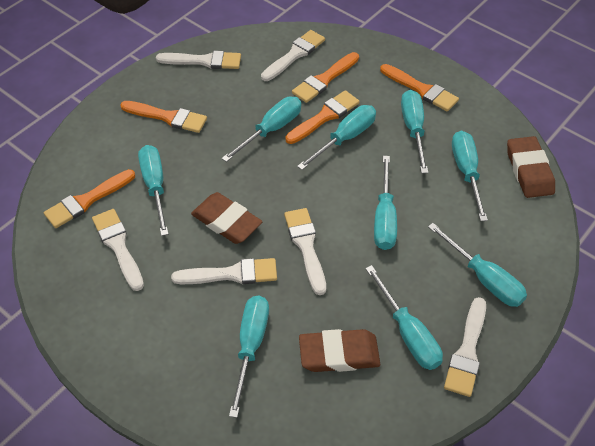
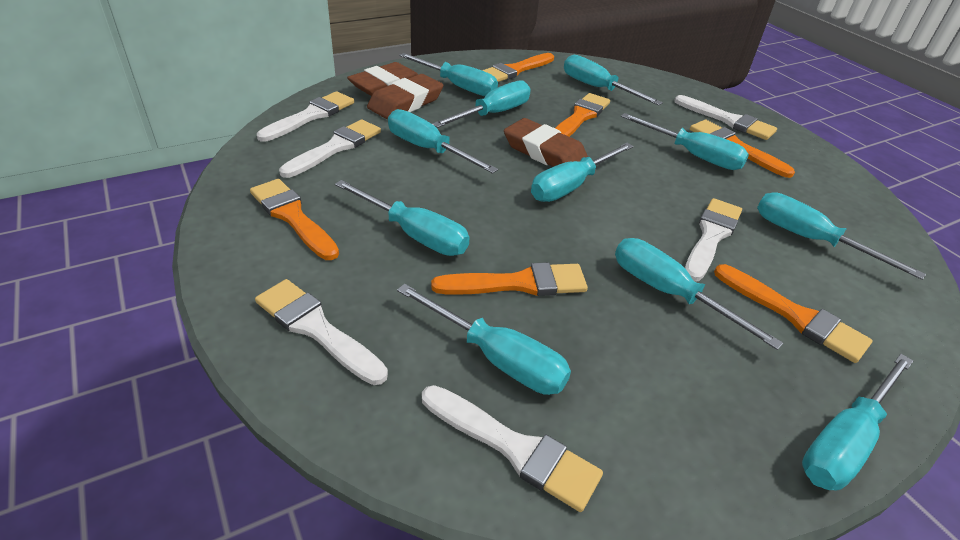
orange brush: 5 -> 6
turquoise screwdriver: 9 -> 11

